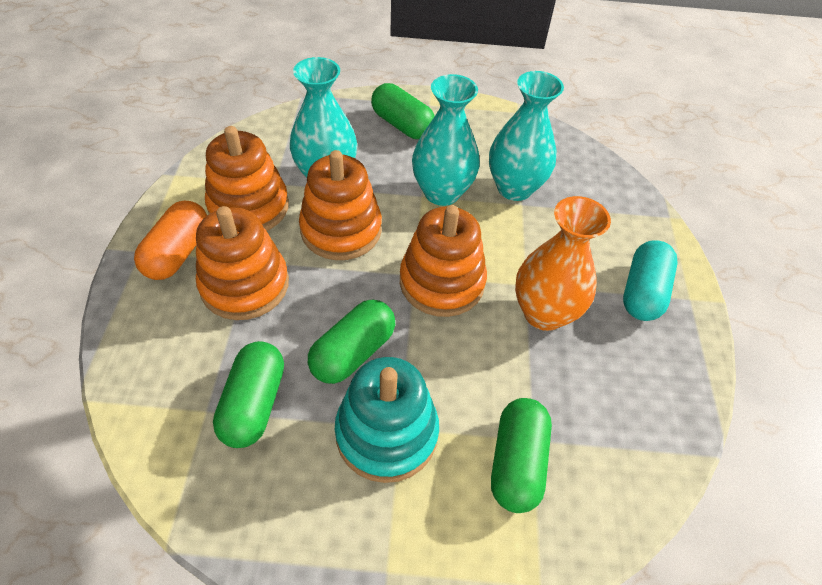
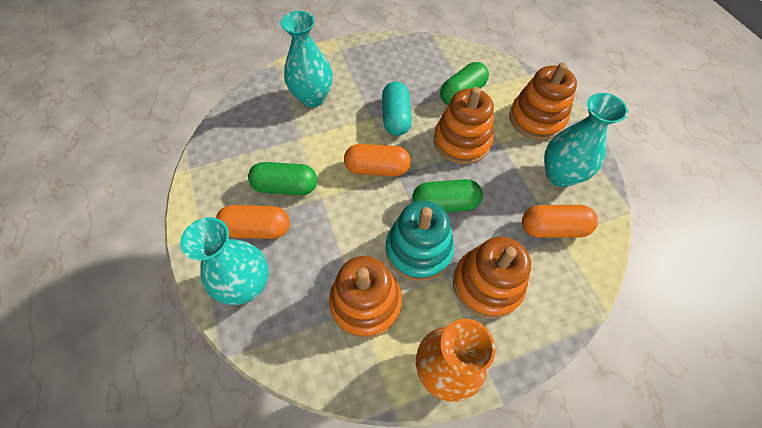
green capsule: 4 -> 3
orange capsule: 1 -> 3

